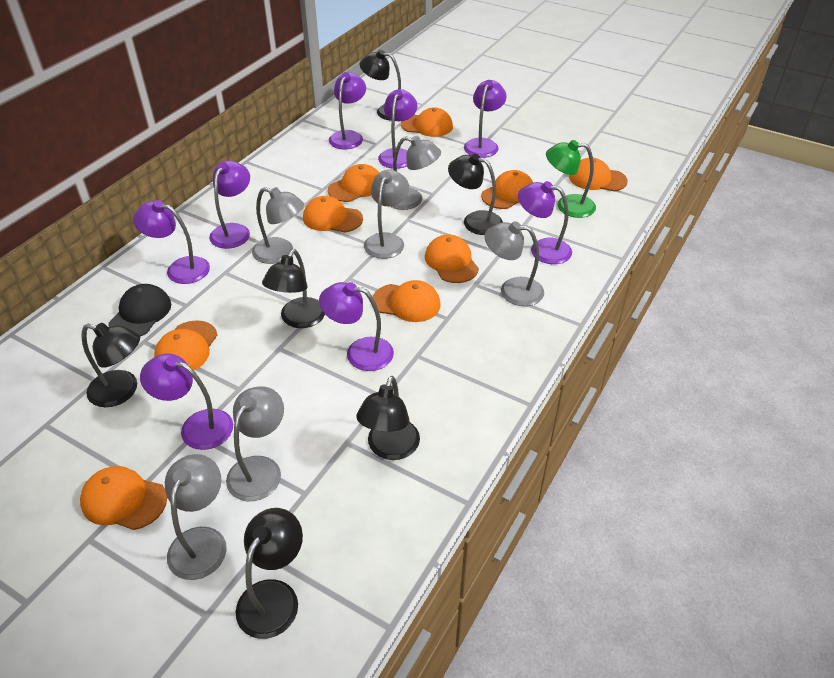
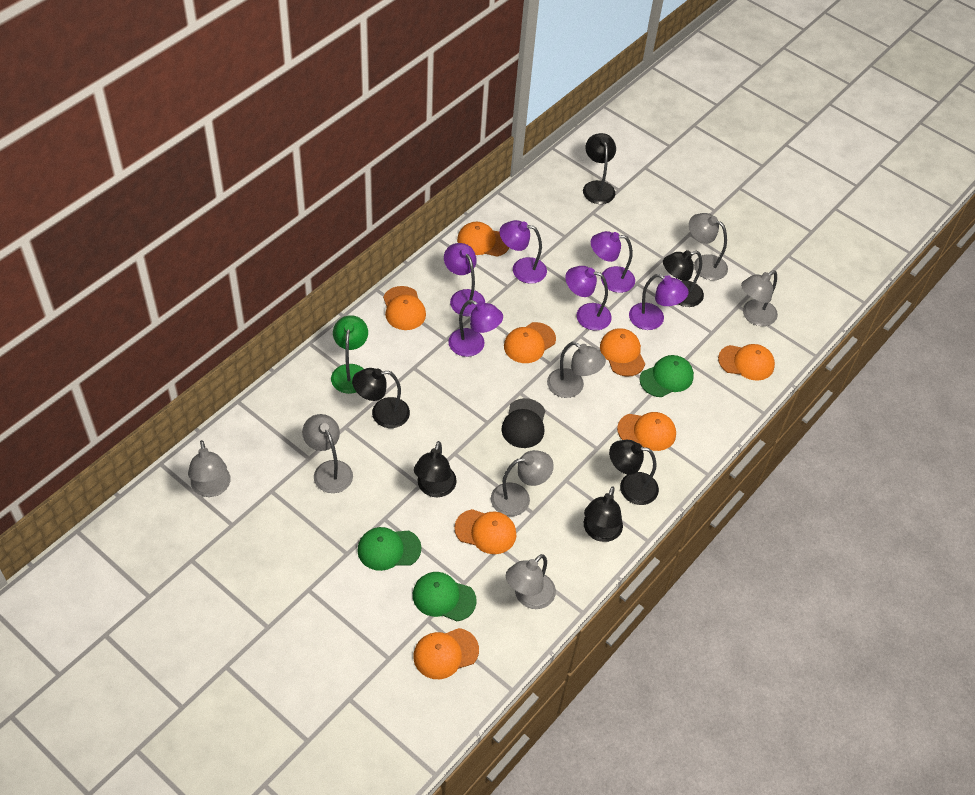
green cap: 0 -> 3
grey lamp: 6 -> 7
orange cap: 9 -> 8
purple lamp: 8 -> 6

